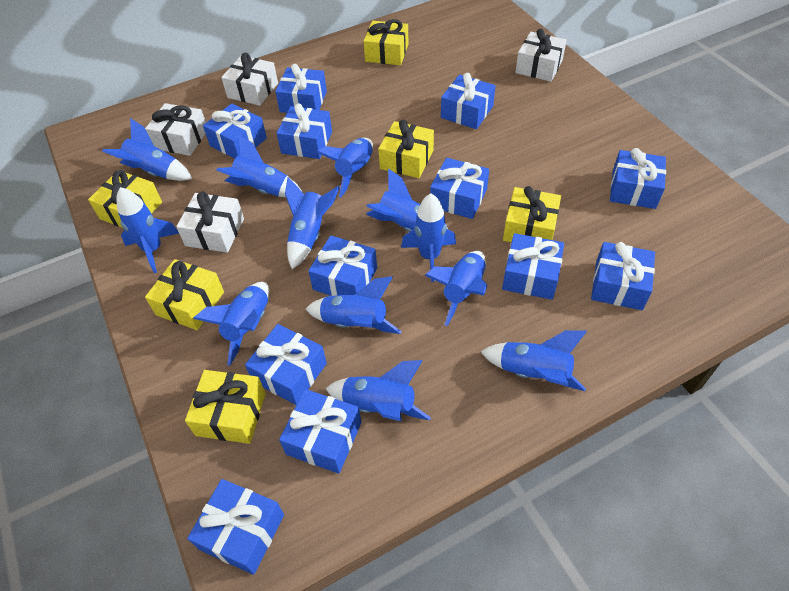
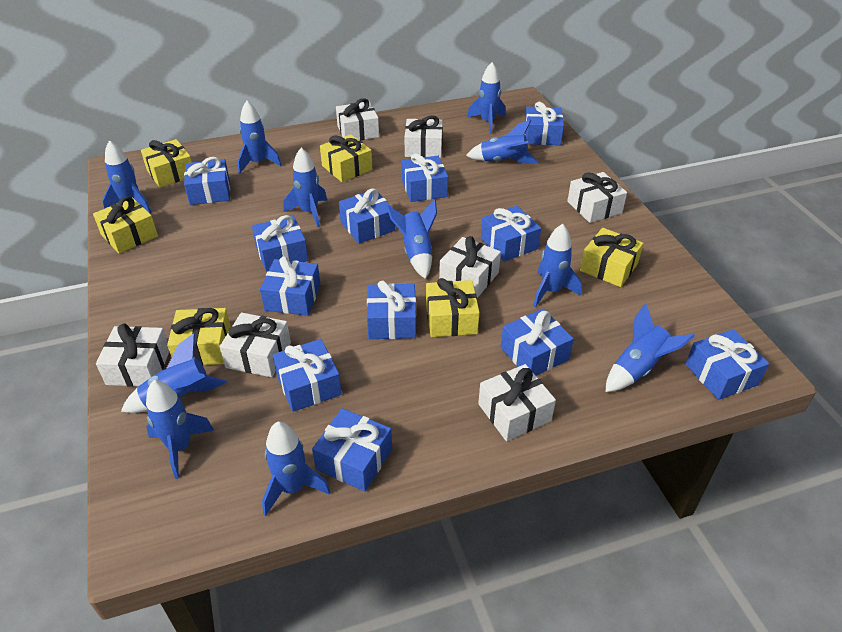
blue rocket: 12 -> 11
white gift: 4 -> 7

